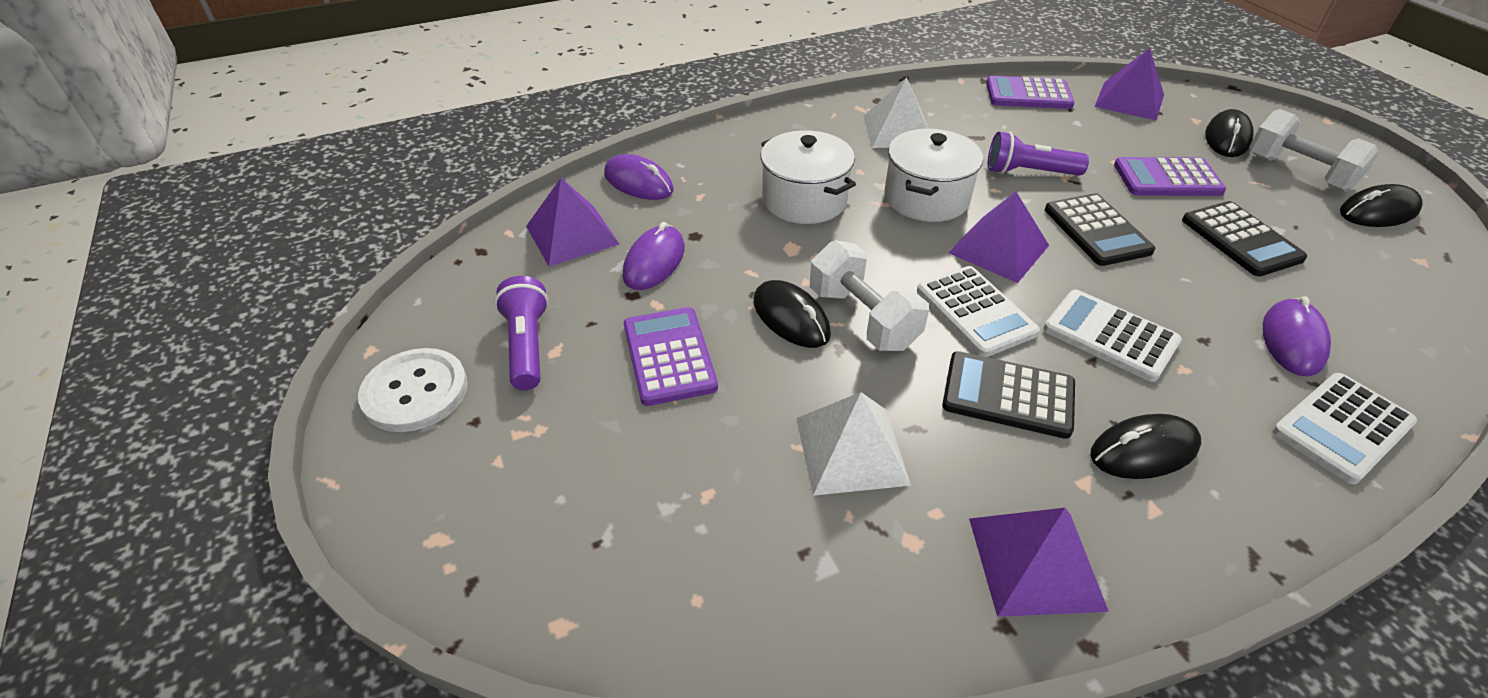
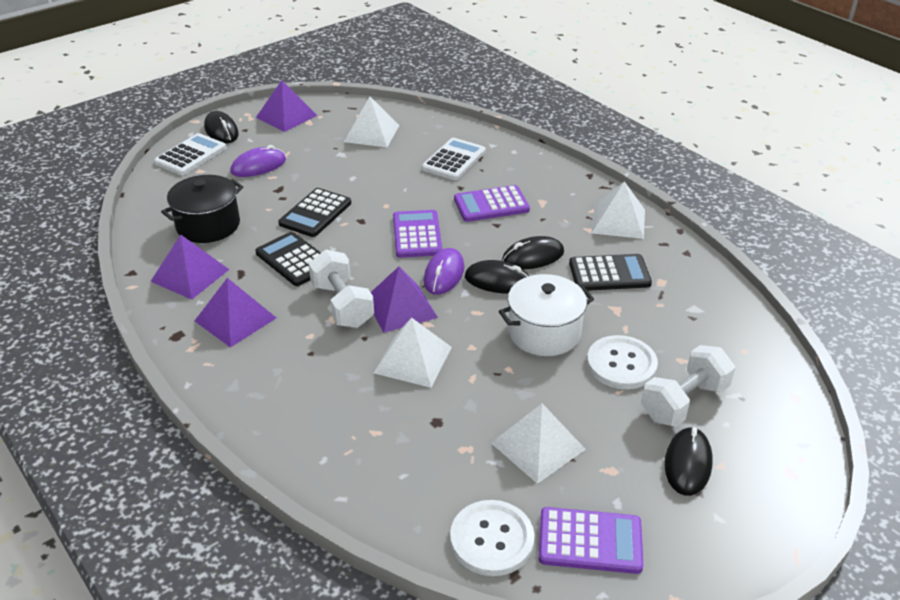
black pot: 0 -> 1
purple flashlight: 2 -> 0
purple mouse: 3 -> 2
white button: 1 -> 2
white calculator: 3 -> 2
white pot: 2 -> 1
white pyramid: 2 -> 4

